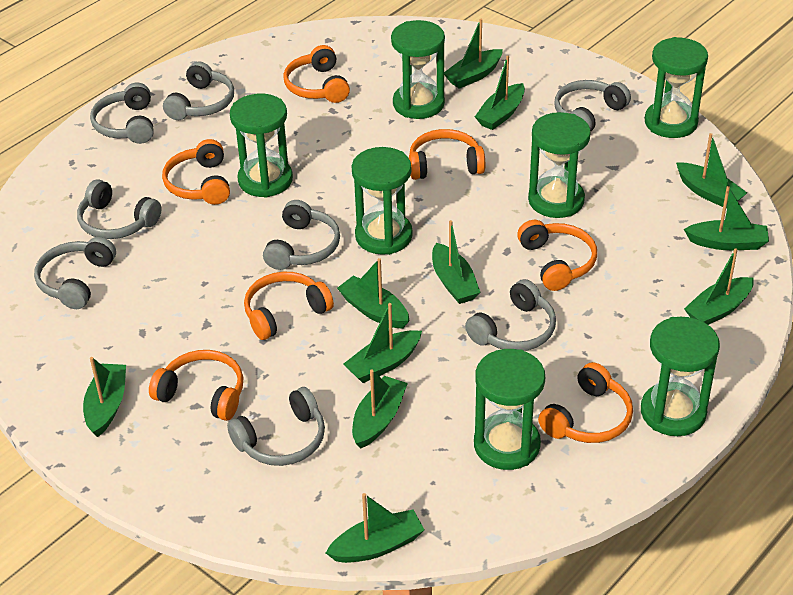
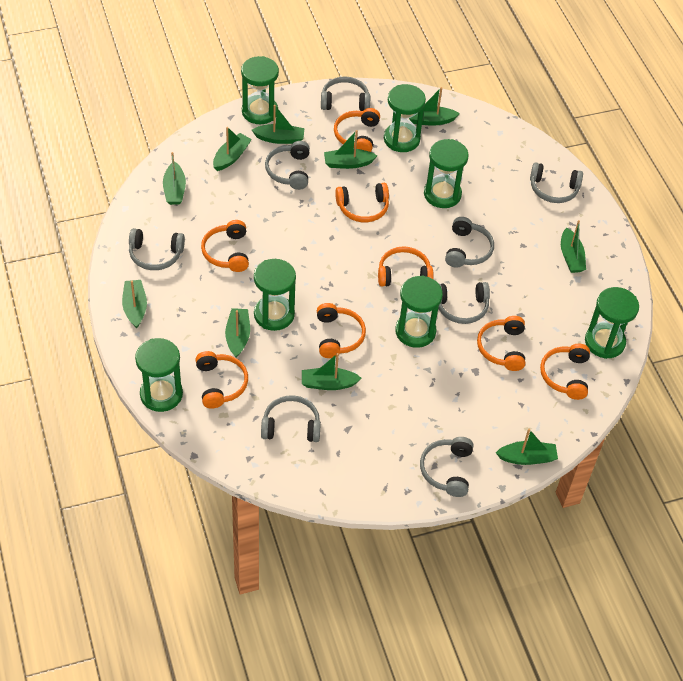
green boat: 11 -> 10
orange headphones: 7 -> 8

